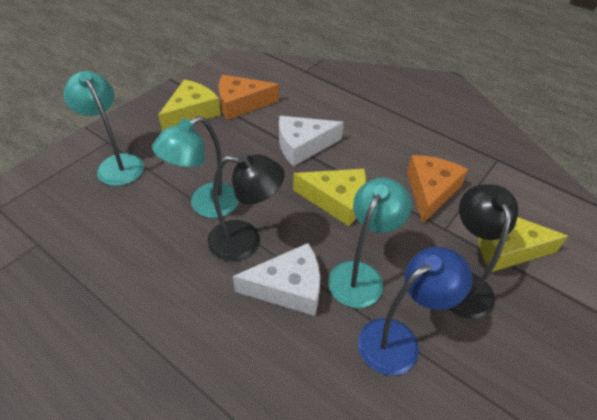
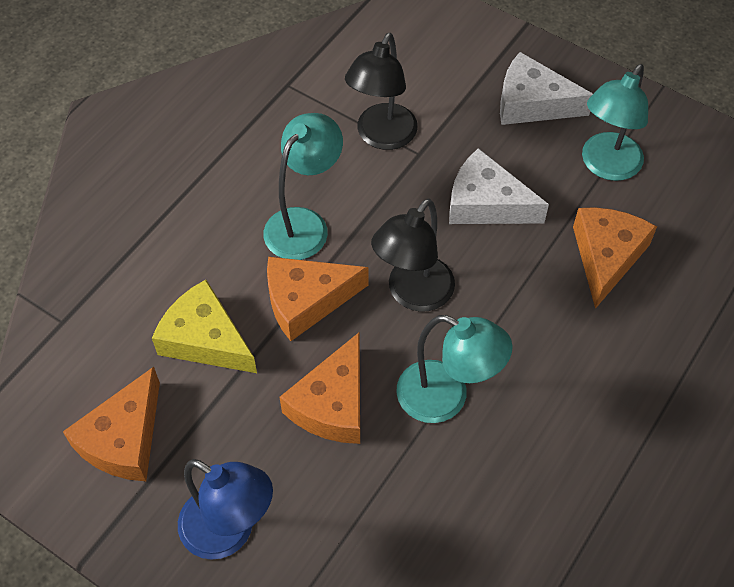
orange cheese: 2 -> 4
yellow cheese: 3 -> 1

